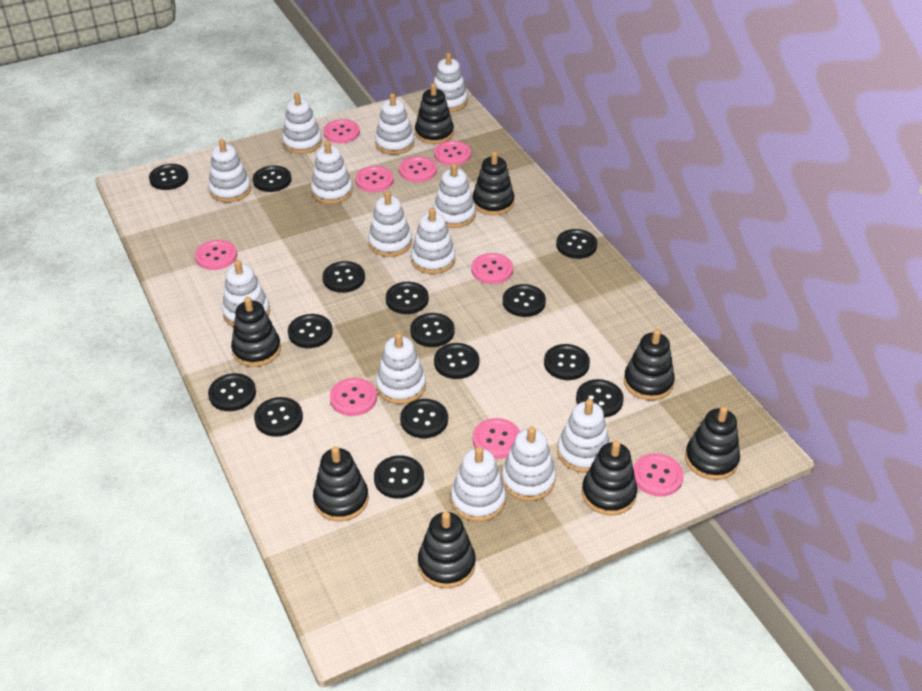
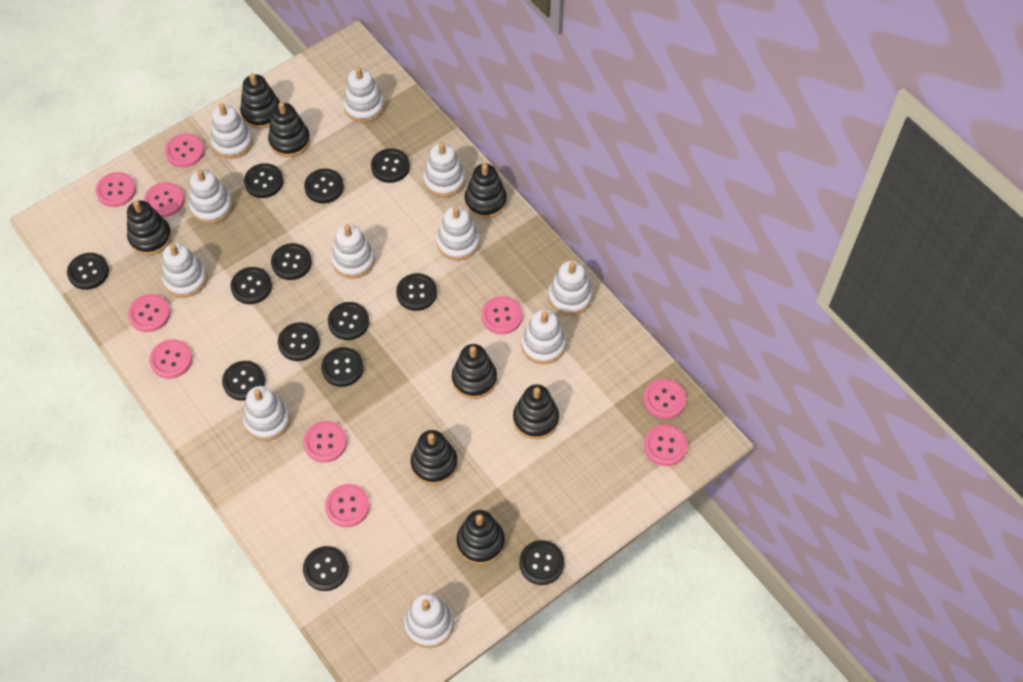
black button: 15 -> 13
pink button: 9 -> 10
white stacking toy: 13 -> 11

